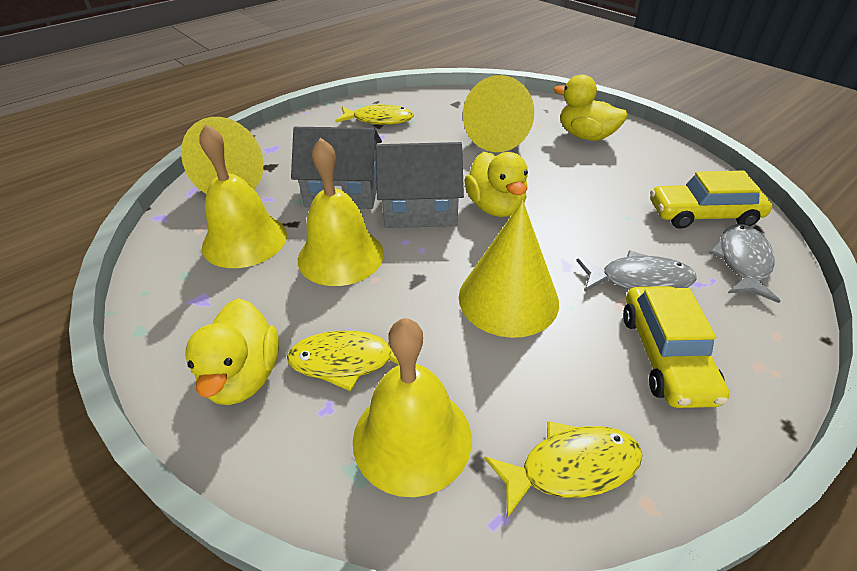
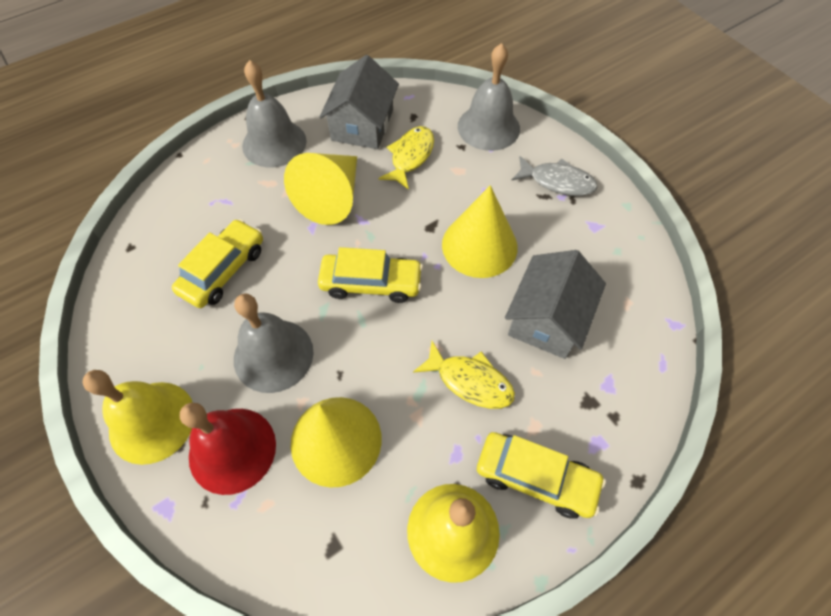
grey bell: 0 -> 3
grey fish: 2 -> 1
red bell: 0 -> 1
yellow bell: 3 -> 2
yellow car: 2 -> 3
yellow duck: 3 -> 0
yellow fish: 3 -> 2

